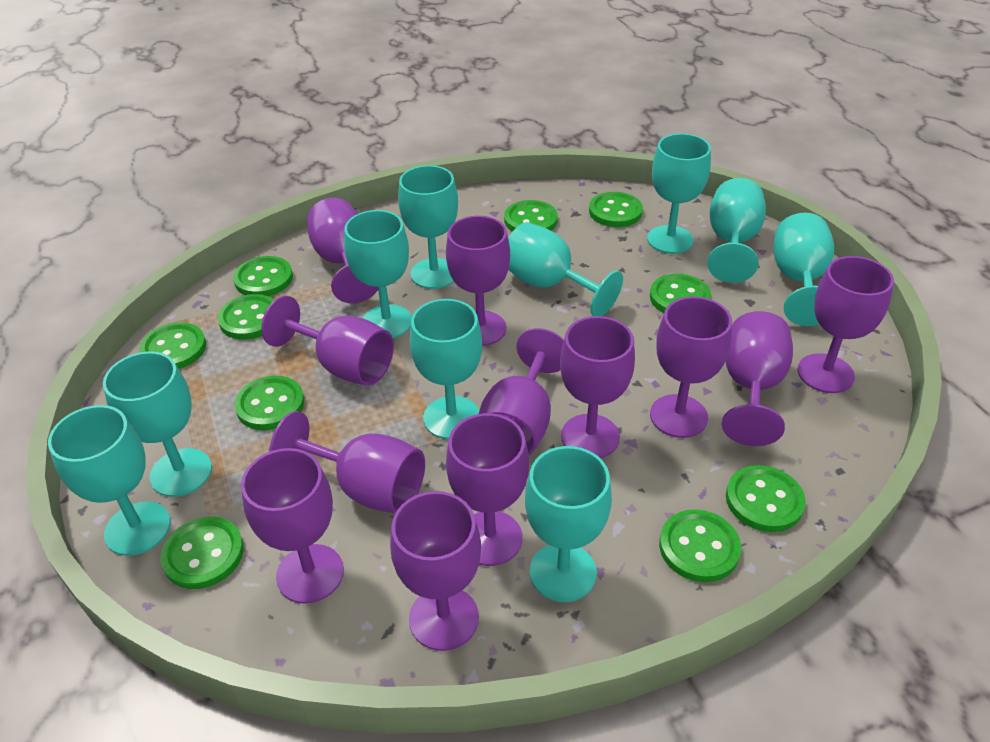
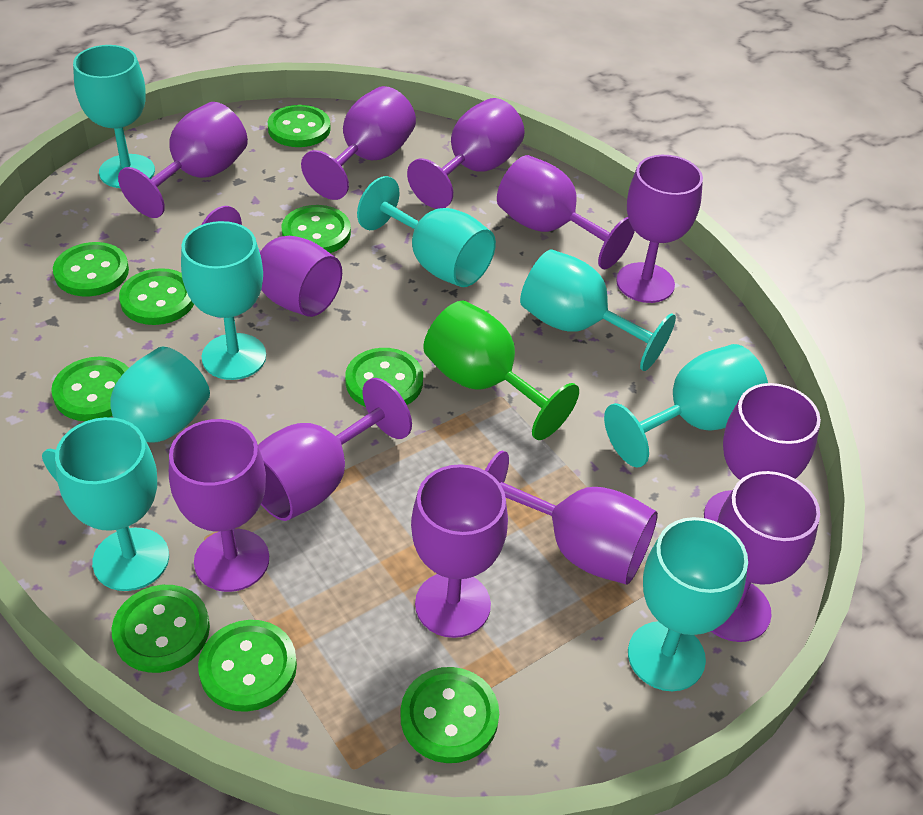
green button: 10 -> 9
green goblet: 0 -> 1
turquoise goblet: 10 -> 8

